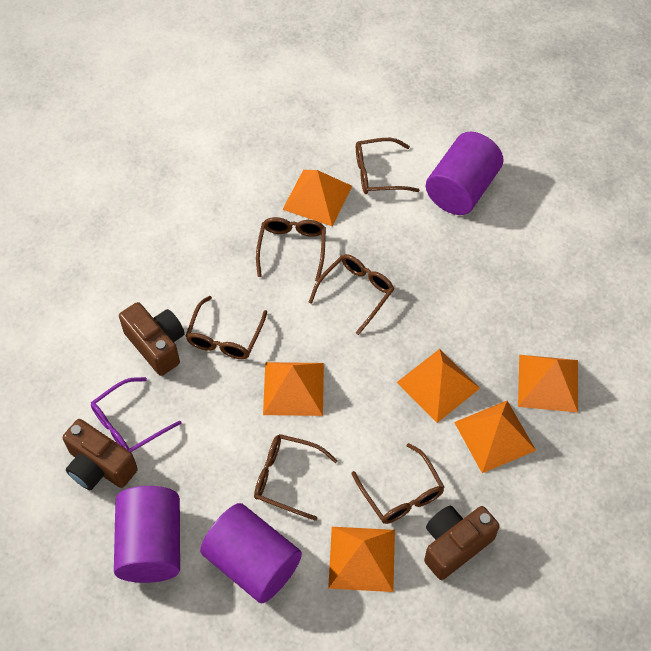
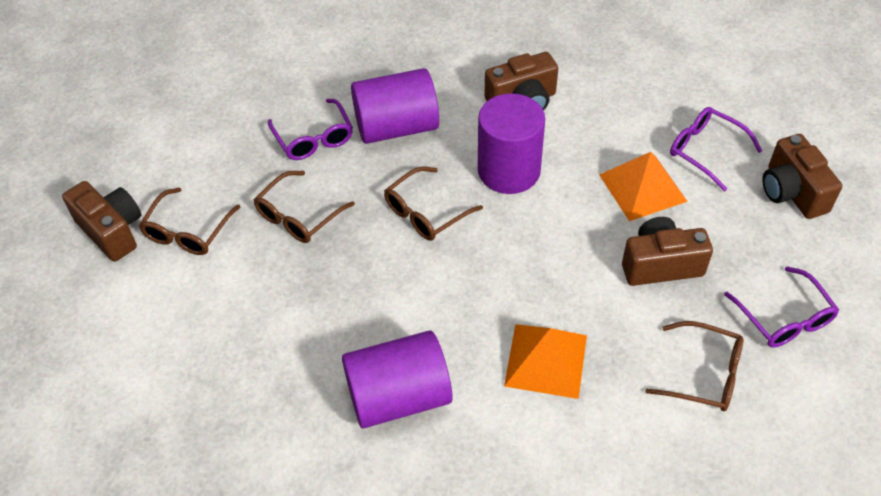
brown camera: 3 -> 4
brown glasses: 6 -> 4
orange pyramid: 6 -> 2
purple glasses: 1 -> 3

